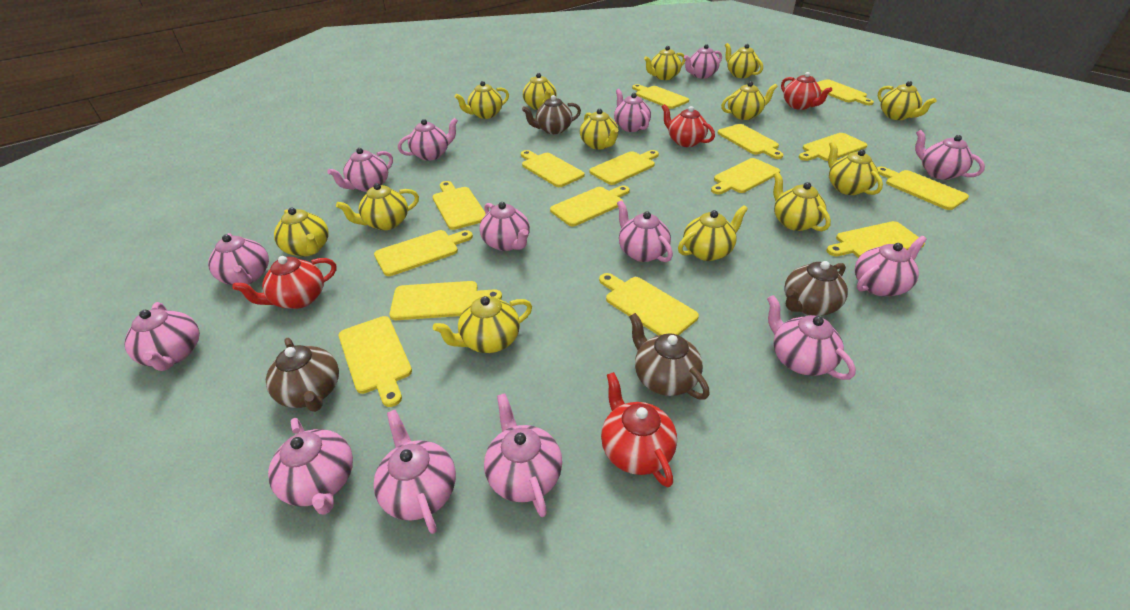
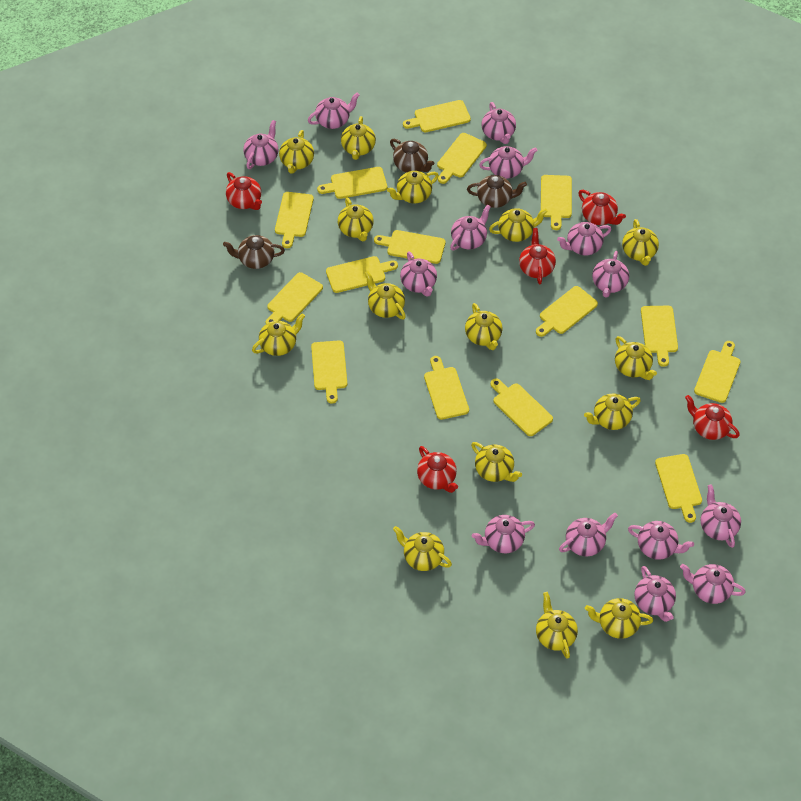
brown teapot: 4 -> 3
red teapot: 4 -> 5
yellow teapot: 13 -> 15

